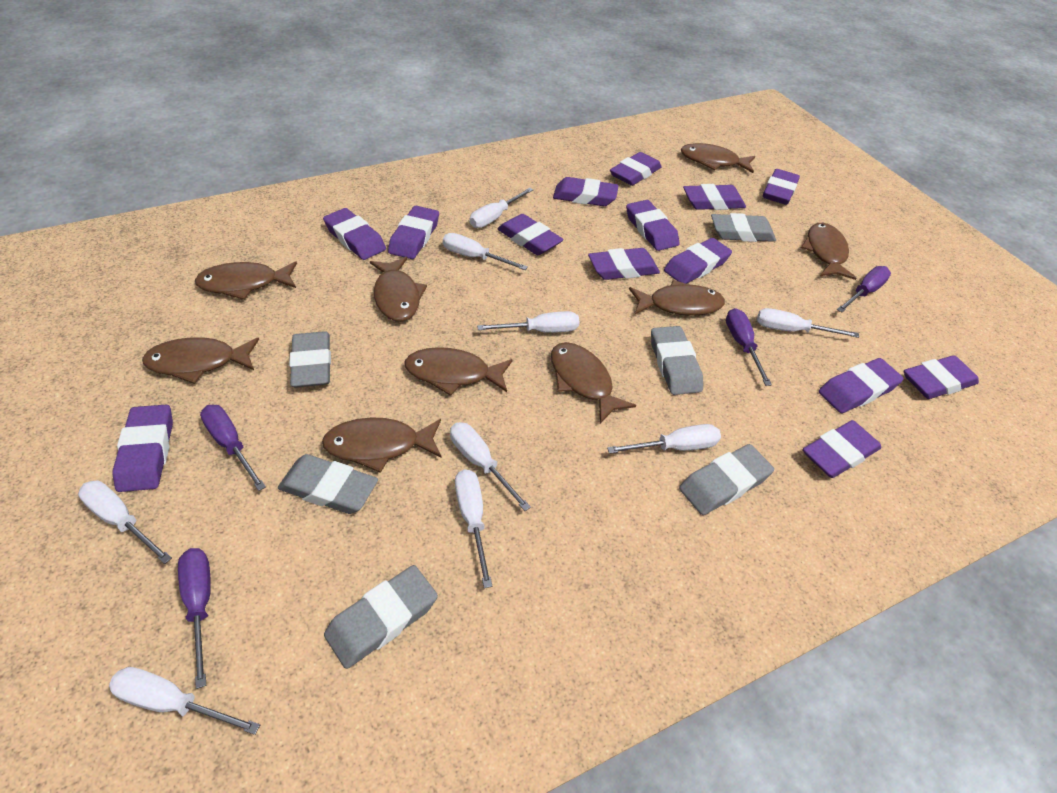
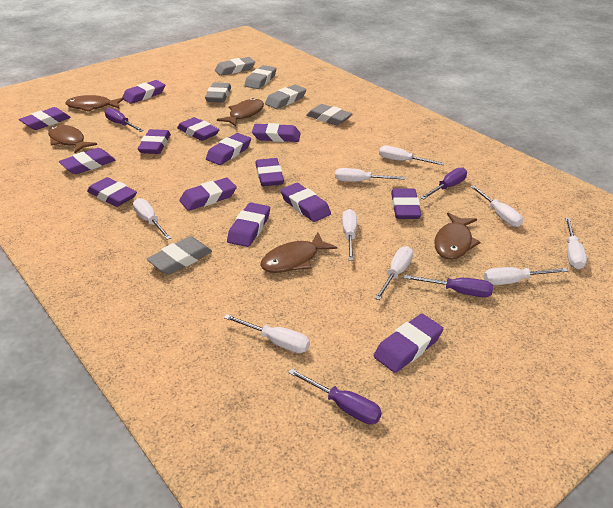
brown fish: 9 -> 5

